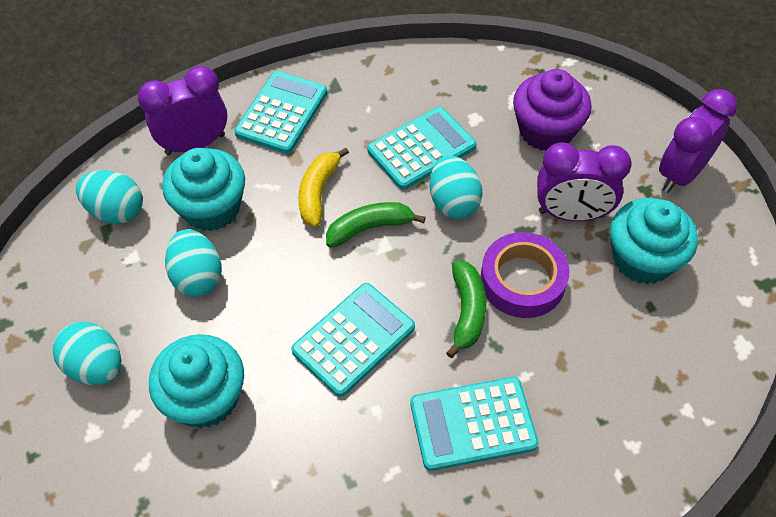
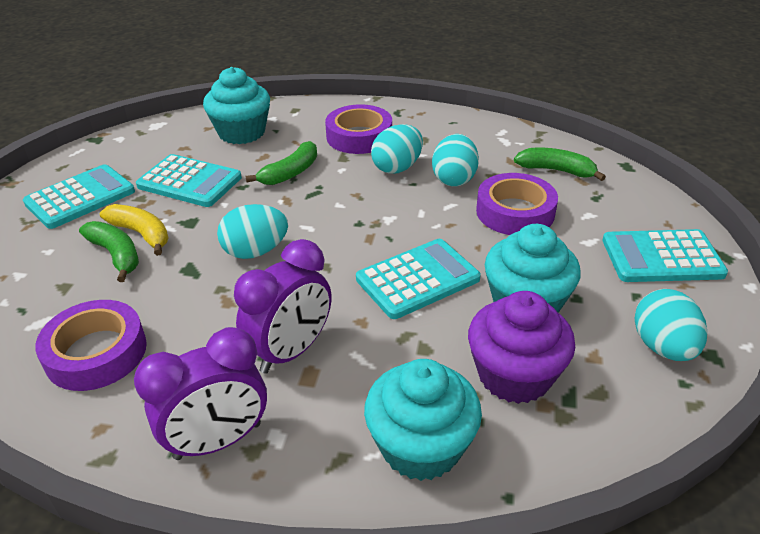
green banana: 2 -> 3
purple clock: 3 -> 2
purple tape: 1 -> 3

